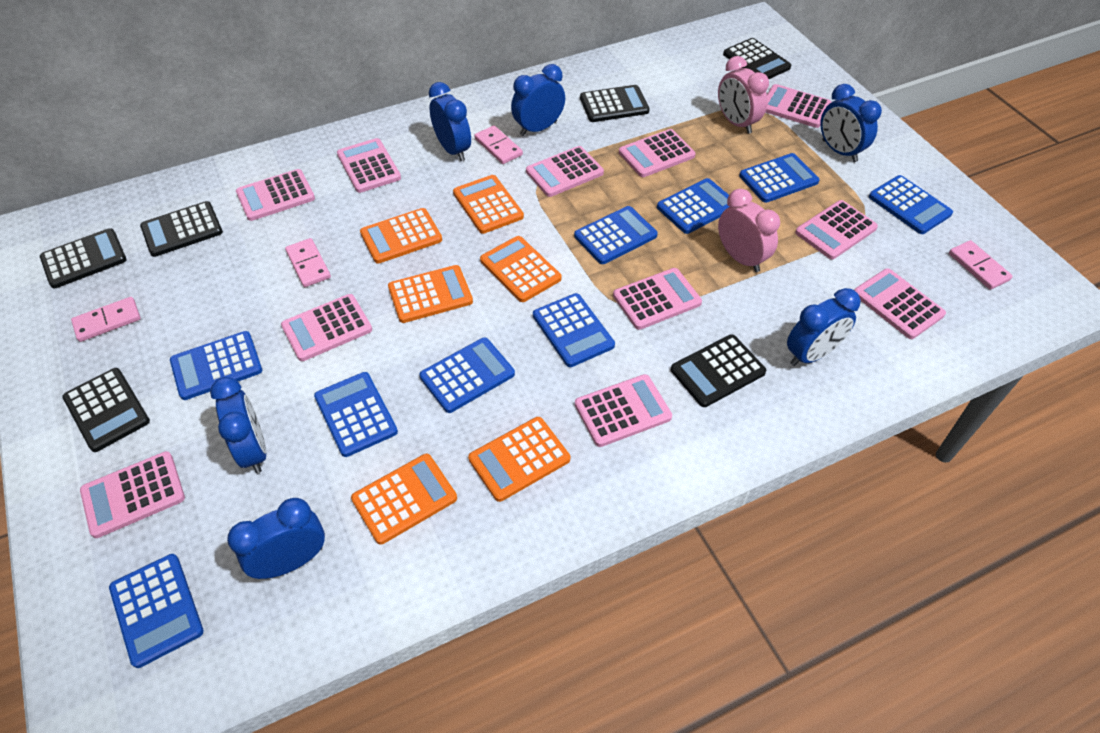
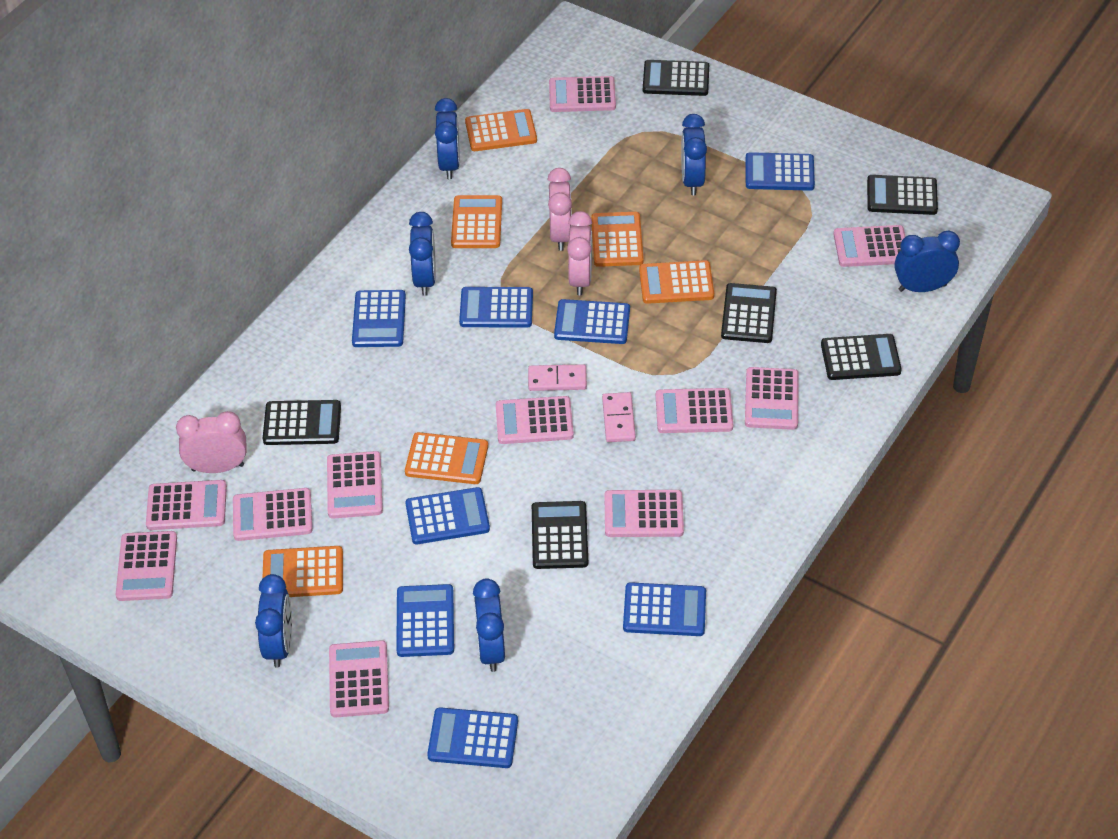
blue calculator: 9 -> 8
pink clock: 2 -> 3
pink domino: 4 -> 2

